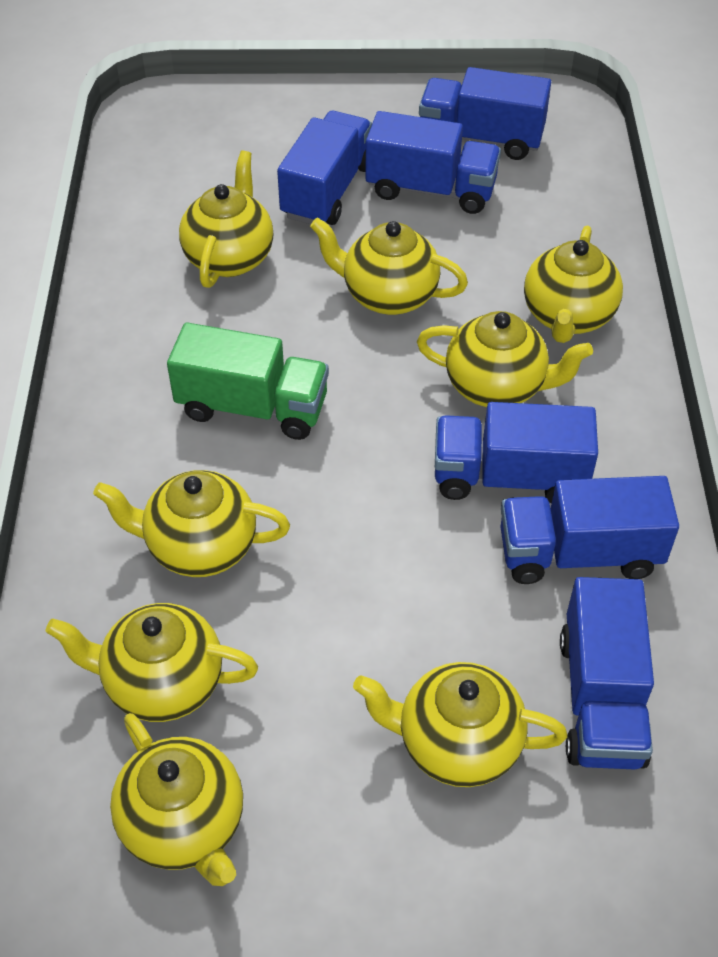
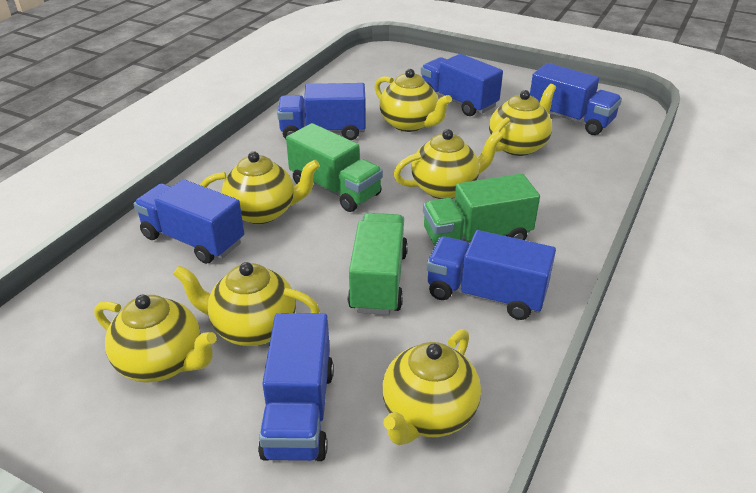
green truck: 1 -> 3
yellow teapot: 8 -> 7

